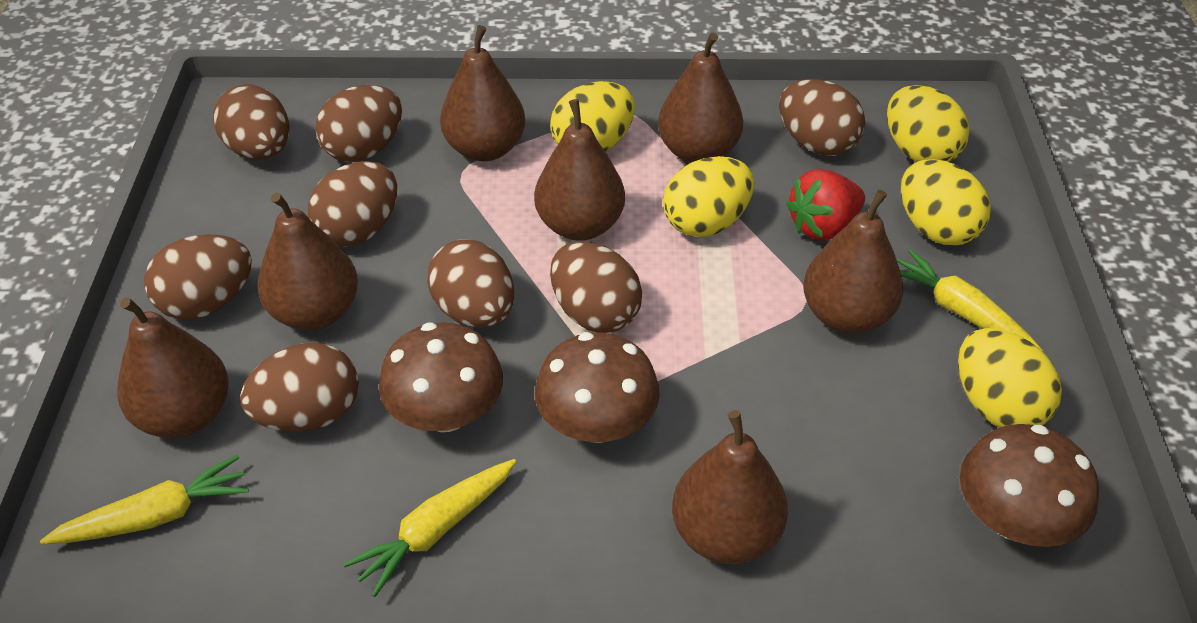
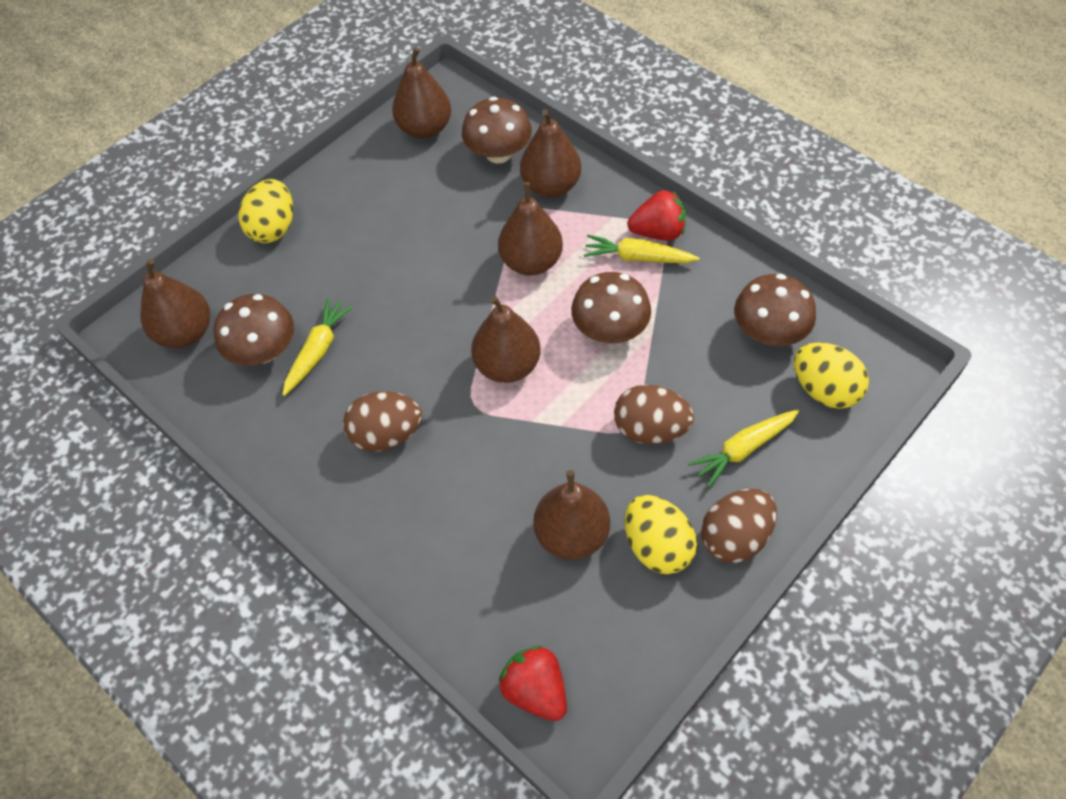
brown egg: 8 -> 3
brown mushroom: 3 -> 4
brown pear: 7 -> 6
red strawberry: 1 -> 2
yellow egg: 5 -> 3

